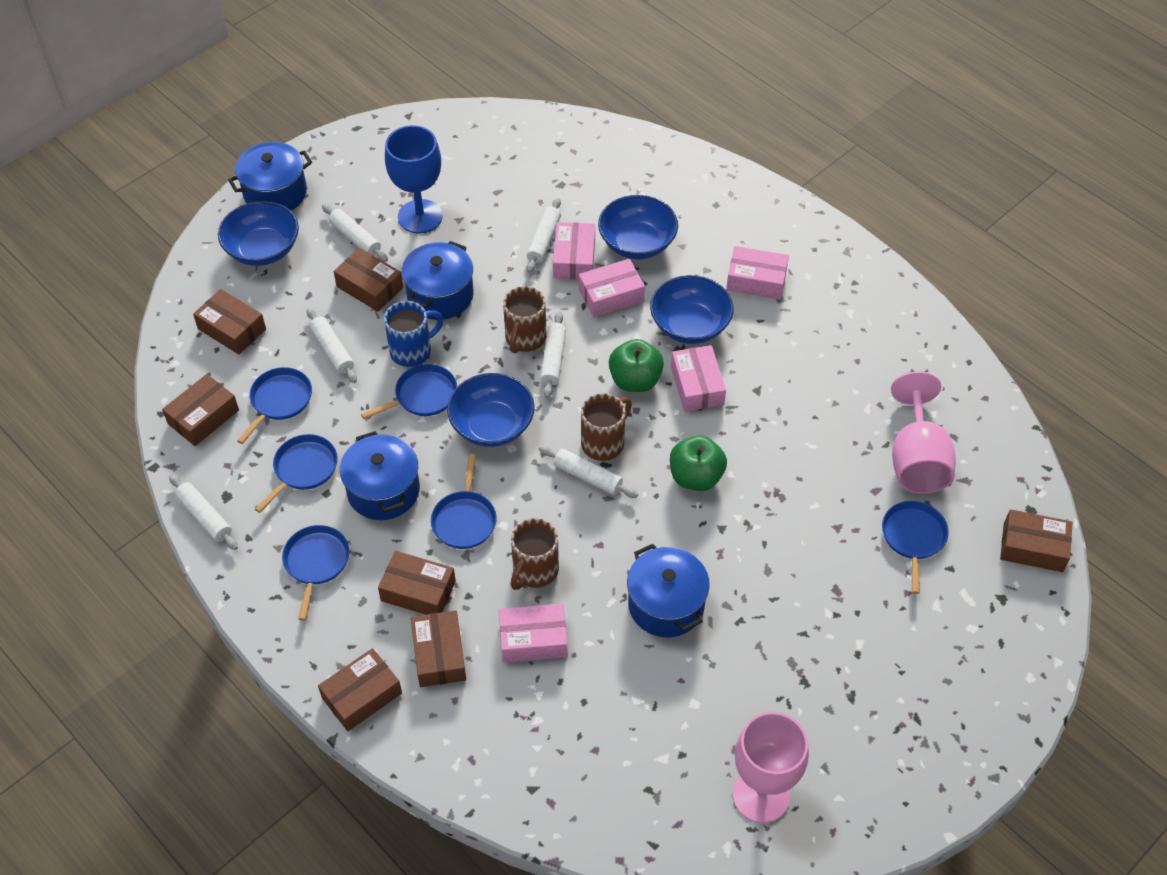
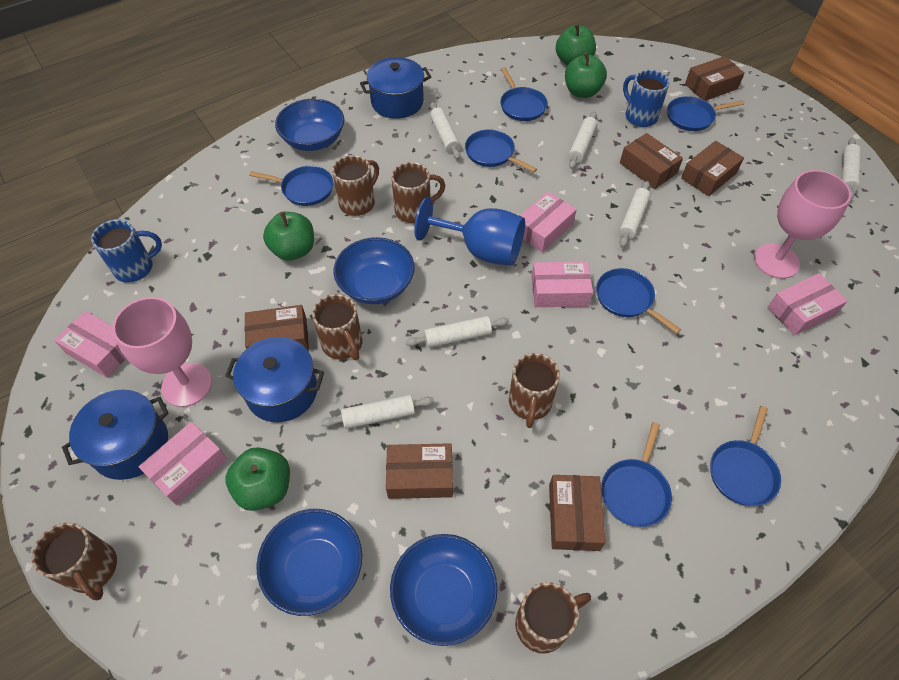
blue mug: 1 -> 2
blue pan: 6 -> 7
blue pot: 4 -> 3
brown box: 7 -> 6
brown mug: 3 -> 6
green apple: 2 -> 4

